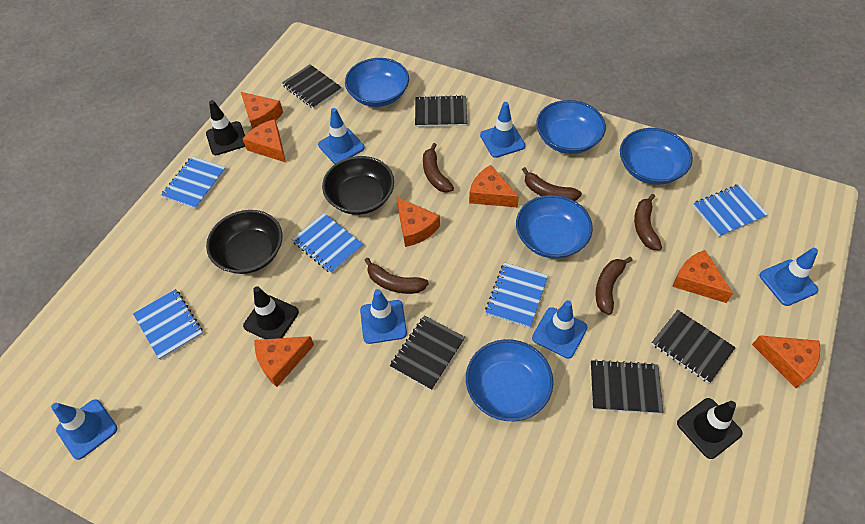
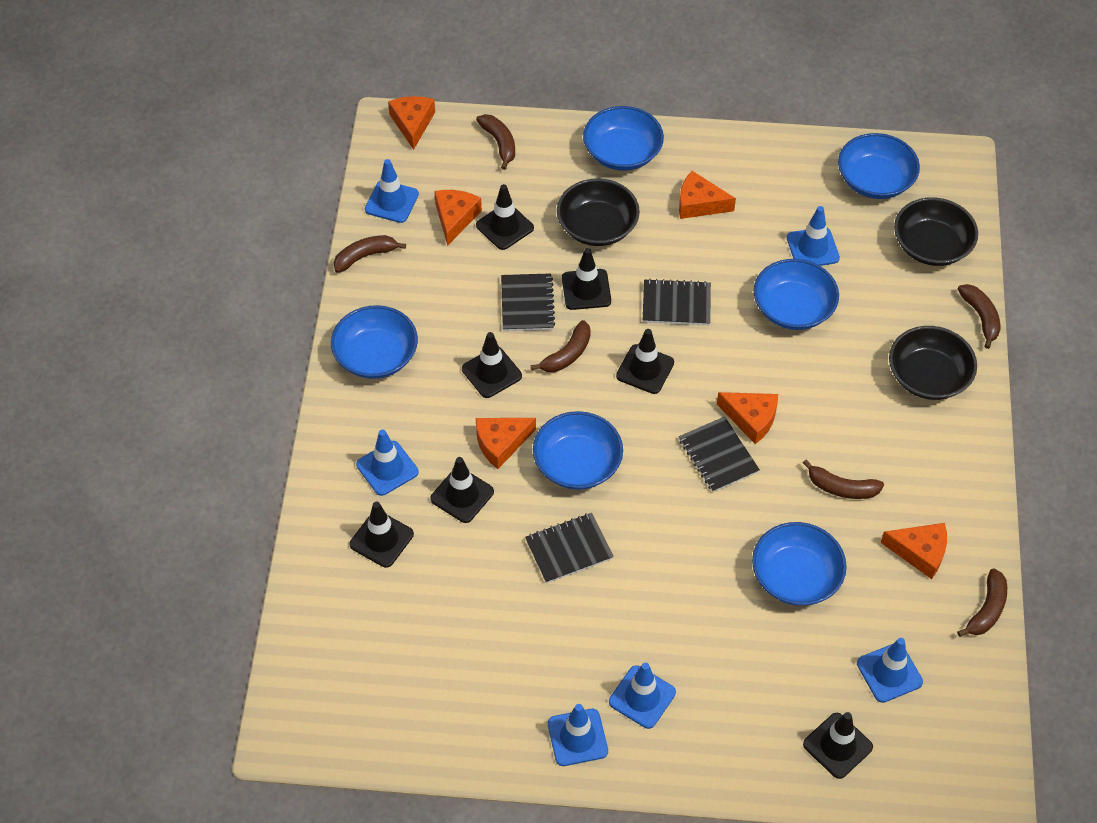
black bowl: 2 -> 3
black notebook: 5 -> 4
black traffic cone: 3 -> 7
blue bowl: 5 -> 6
blue notebook: 5 -> 0
brown banana: 5 -> 6
orange cheese: 7 -> 6

